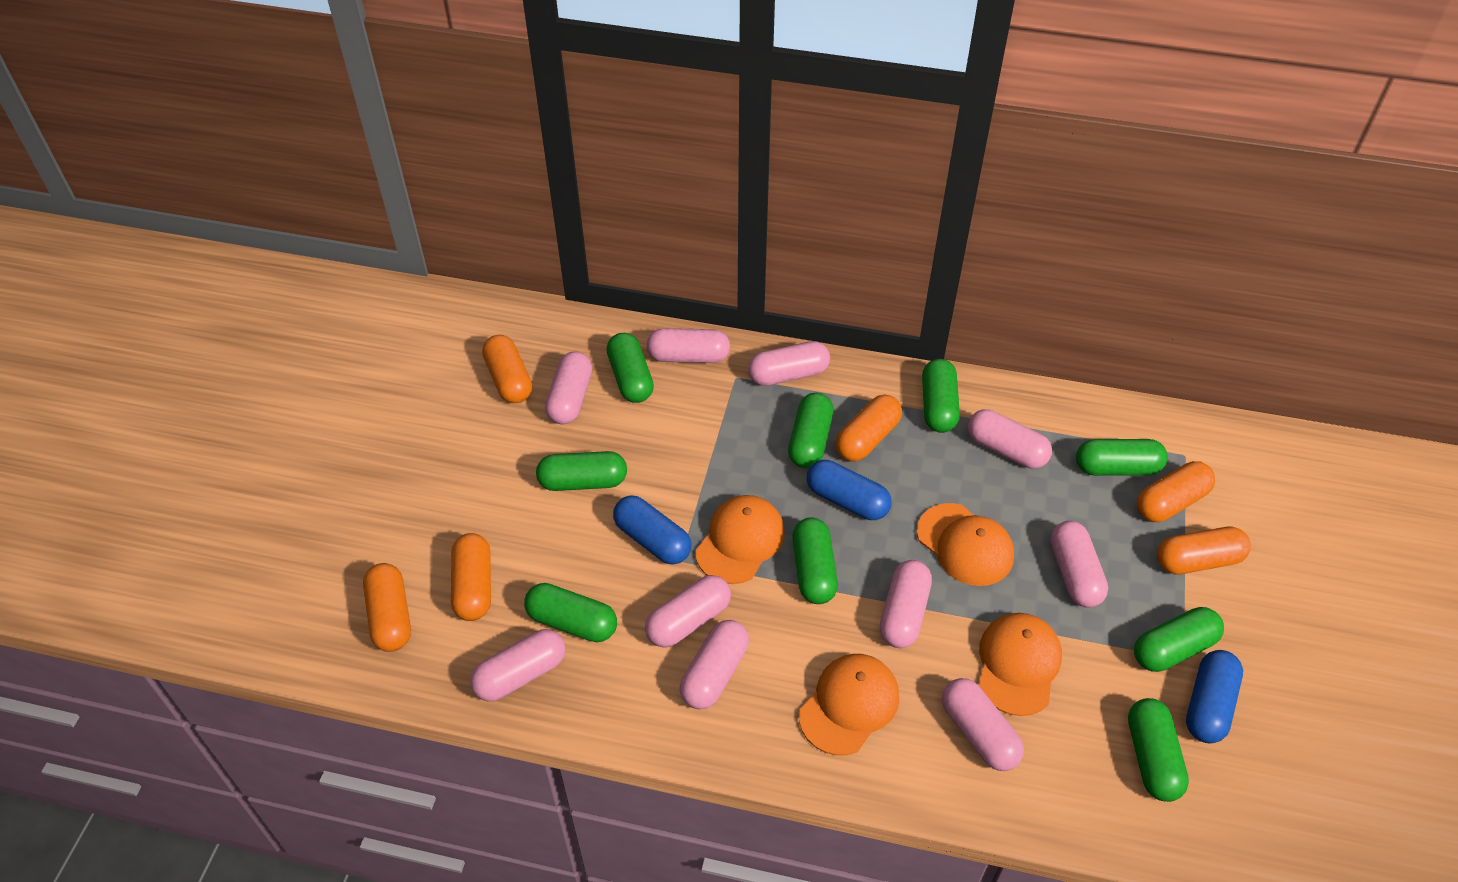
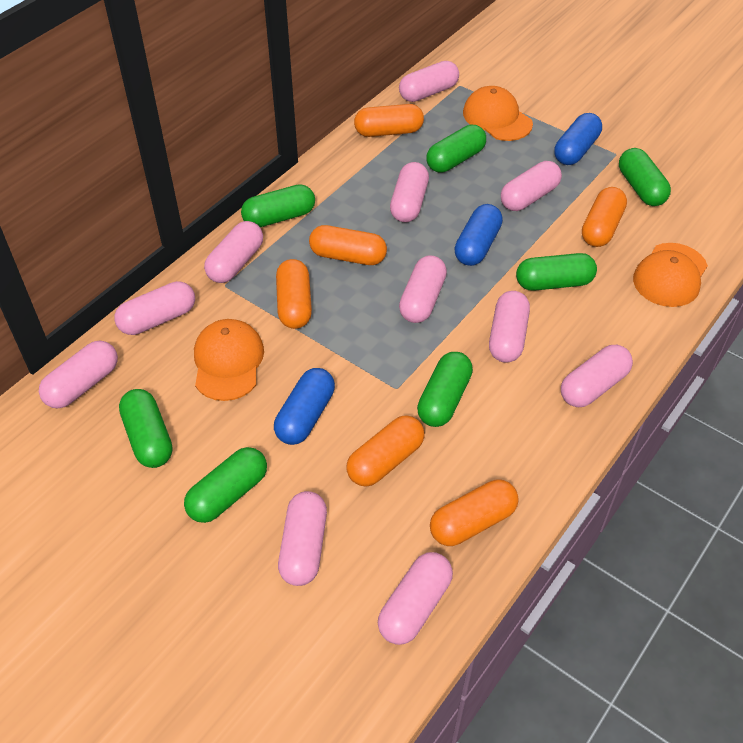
green capsule: 9 -> 7
orange cap: 4 -> 3
pink capsule: 10 -> 11

